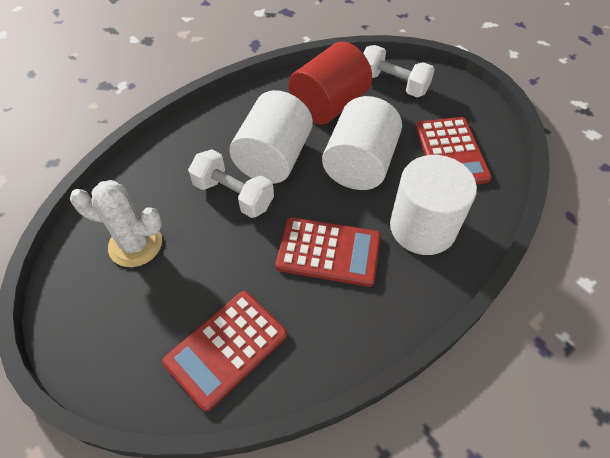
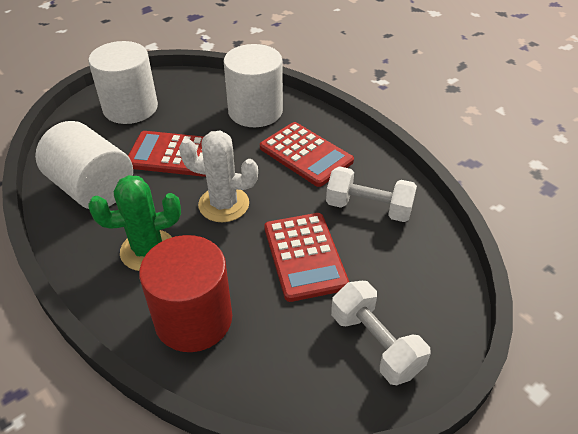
green cactus: 0 -> 1

